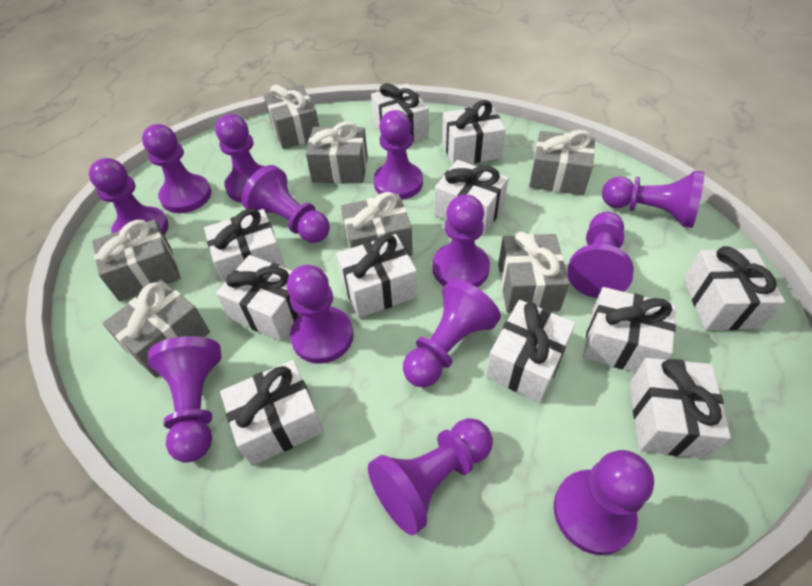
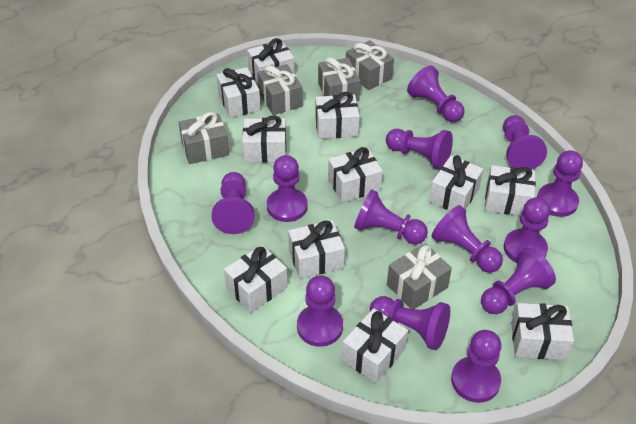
grey gift: 7 -> 5

